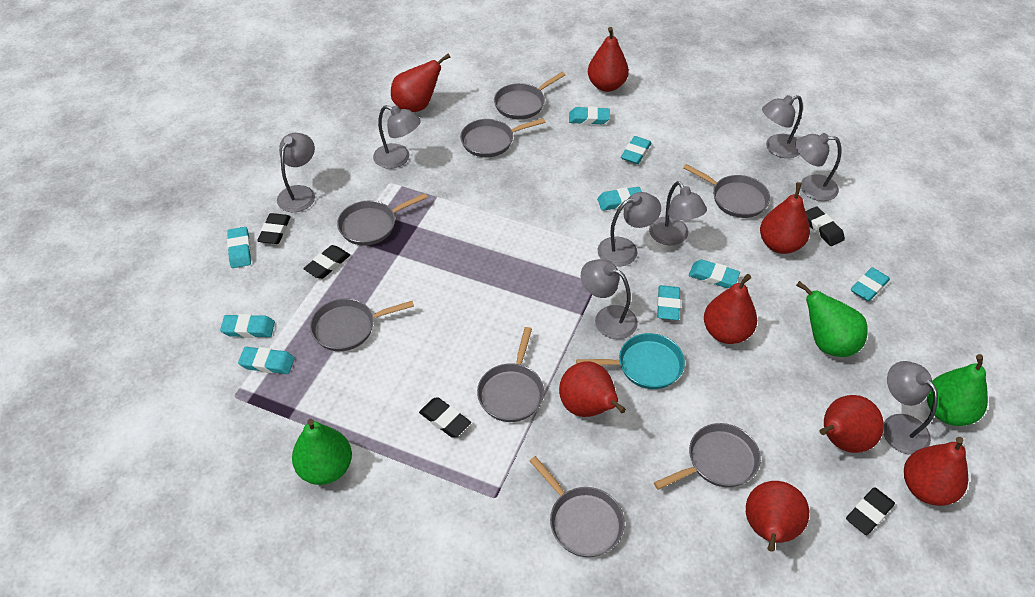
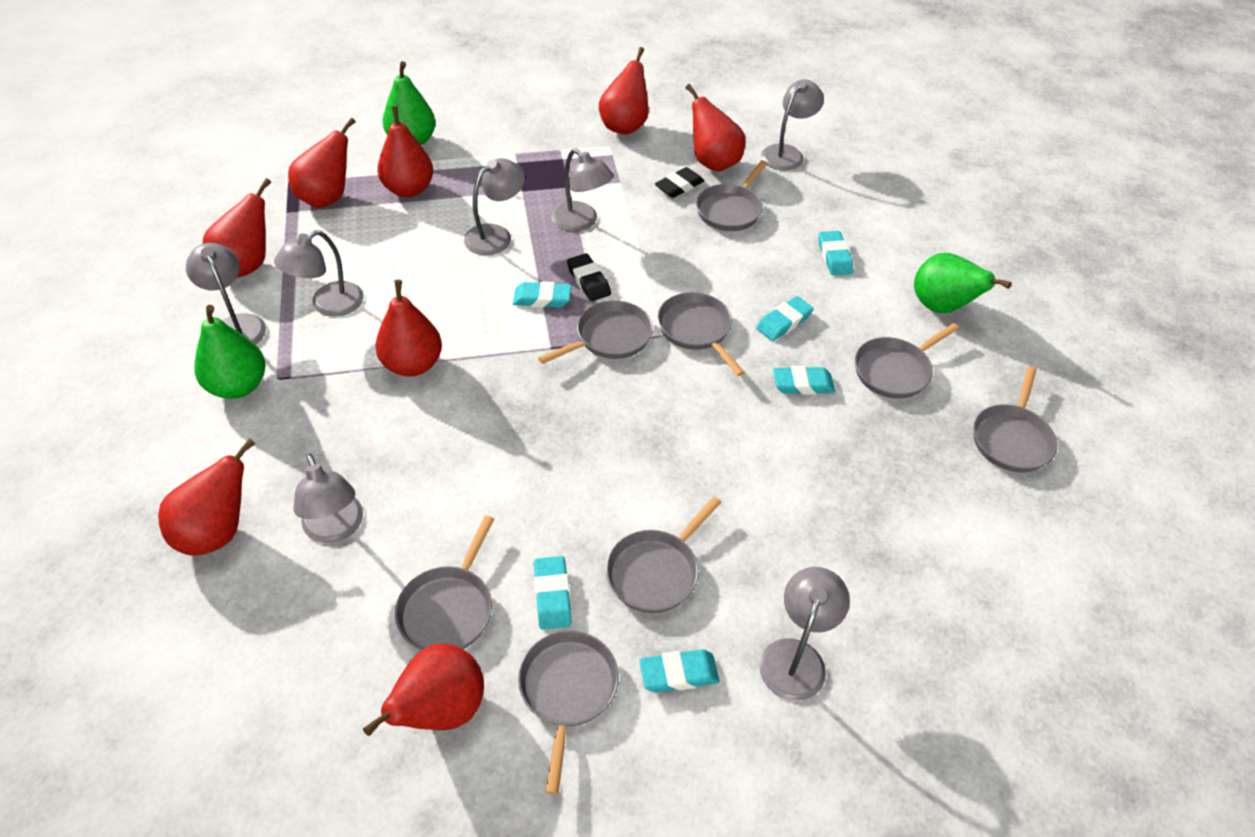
black eraser: 5 -> 2
grey lamp: 8 -> 7
turquoise eraser: 9 -> 6
turquoise pan: 1 -> 0

